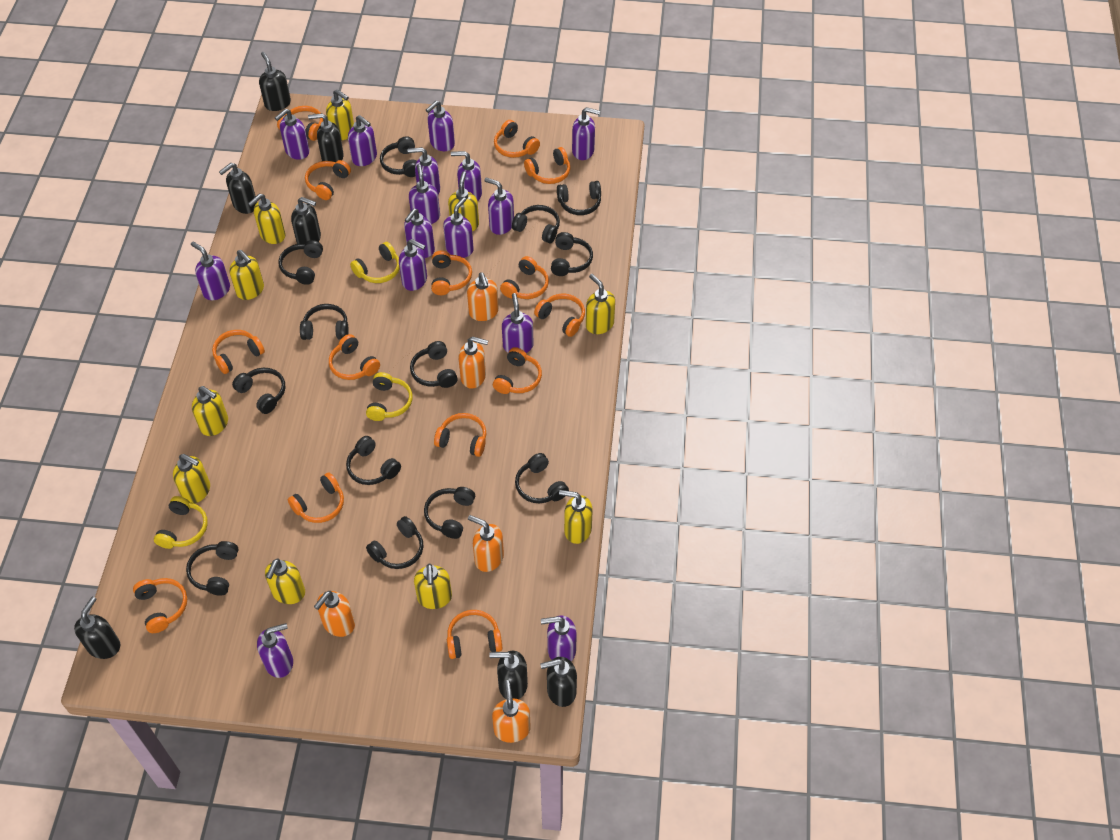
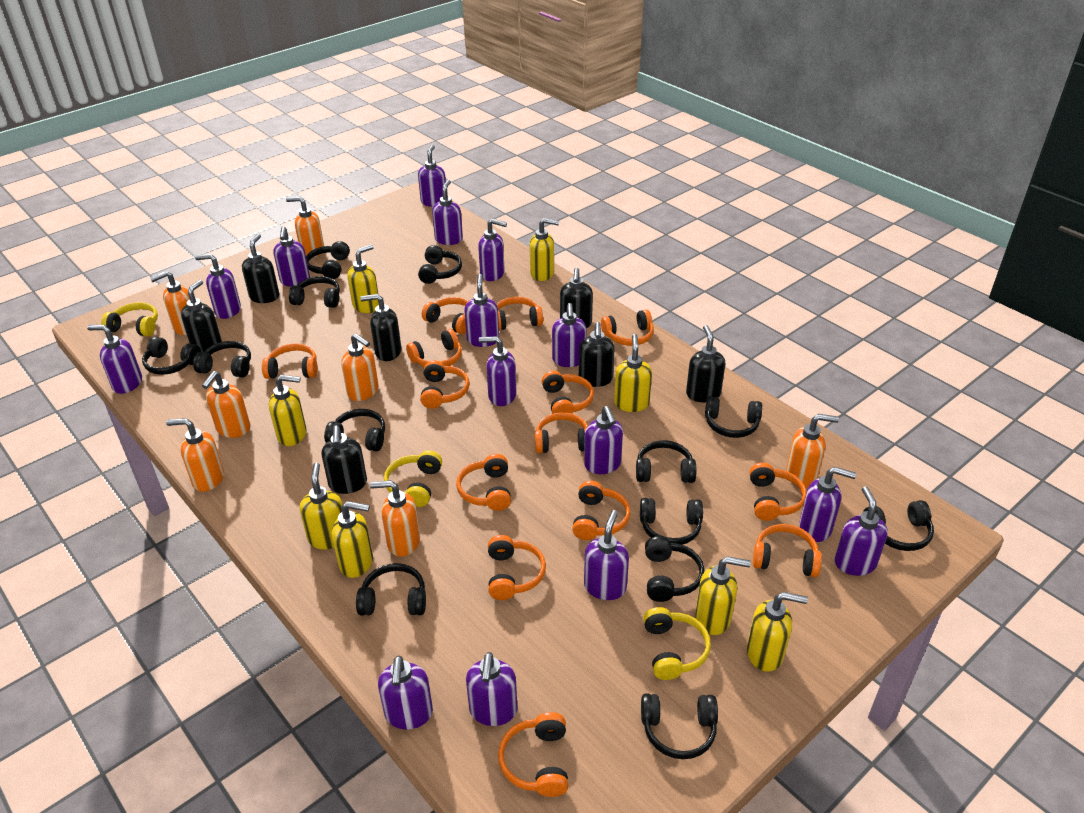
orange soap dispenser: 5 -> 7
yellow soap dispenser: 10 -> 8

